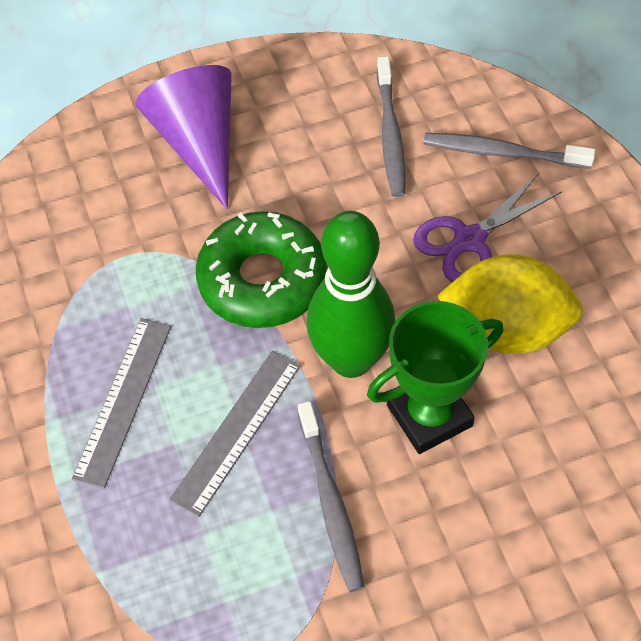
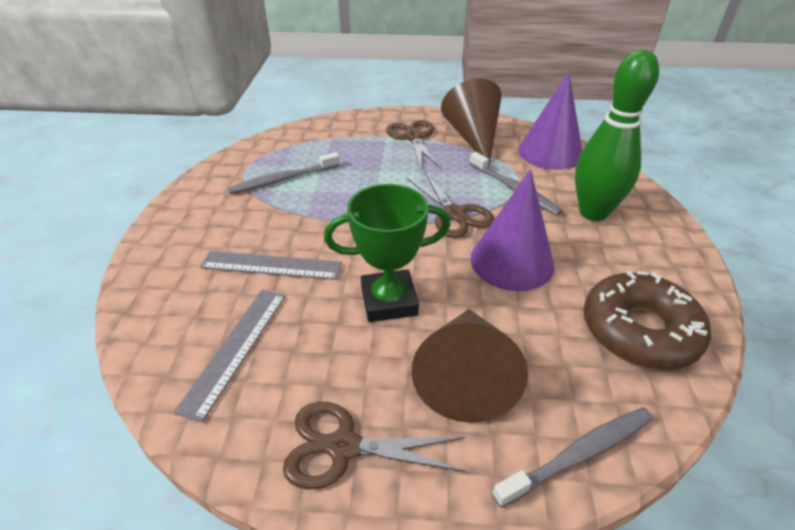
brown cone: 0 -> 2
brown donut: 0 -> 1
brown scissors: 0 -> 3
green donut: 1 -> 0
purple cone: 1 -> 2
purple scissors: 1 -> 0
yellow lemon: 1 -> 0

